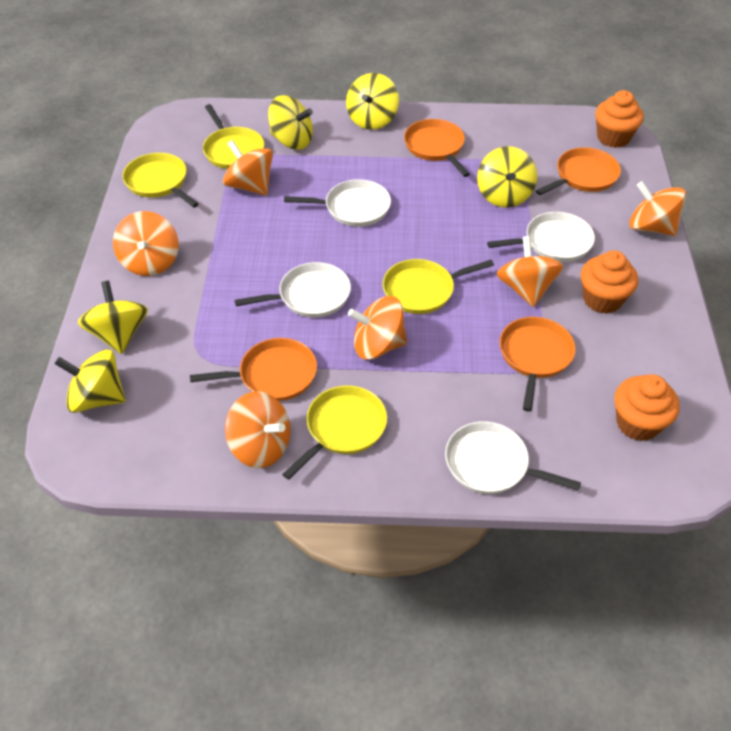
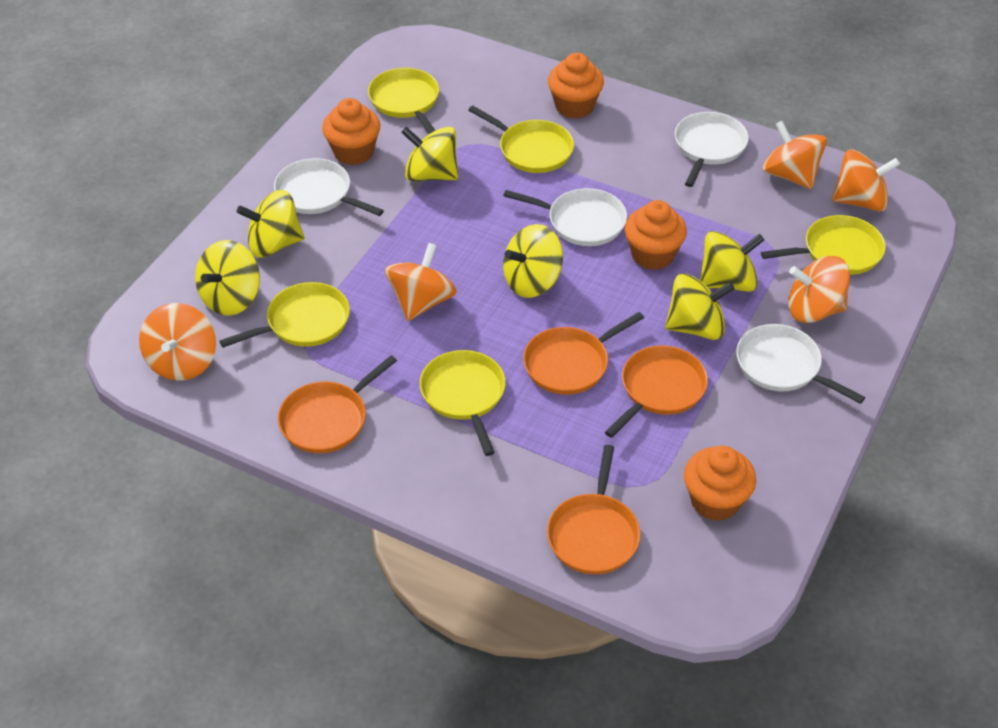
orange cupcake: 3 -> 4
orange spinning top: 6 -> 5
yellow pan: 4 -> 5
yellow spinning top: 5 -> 6

